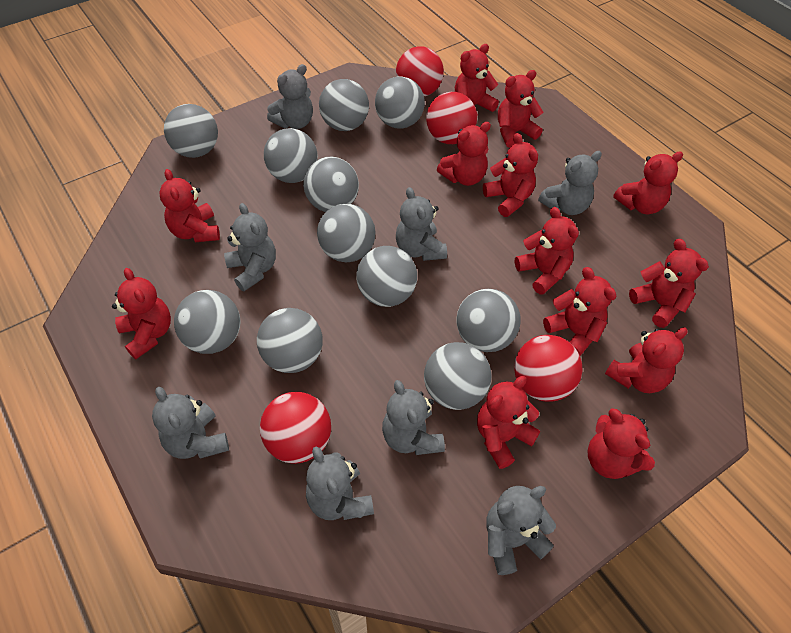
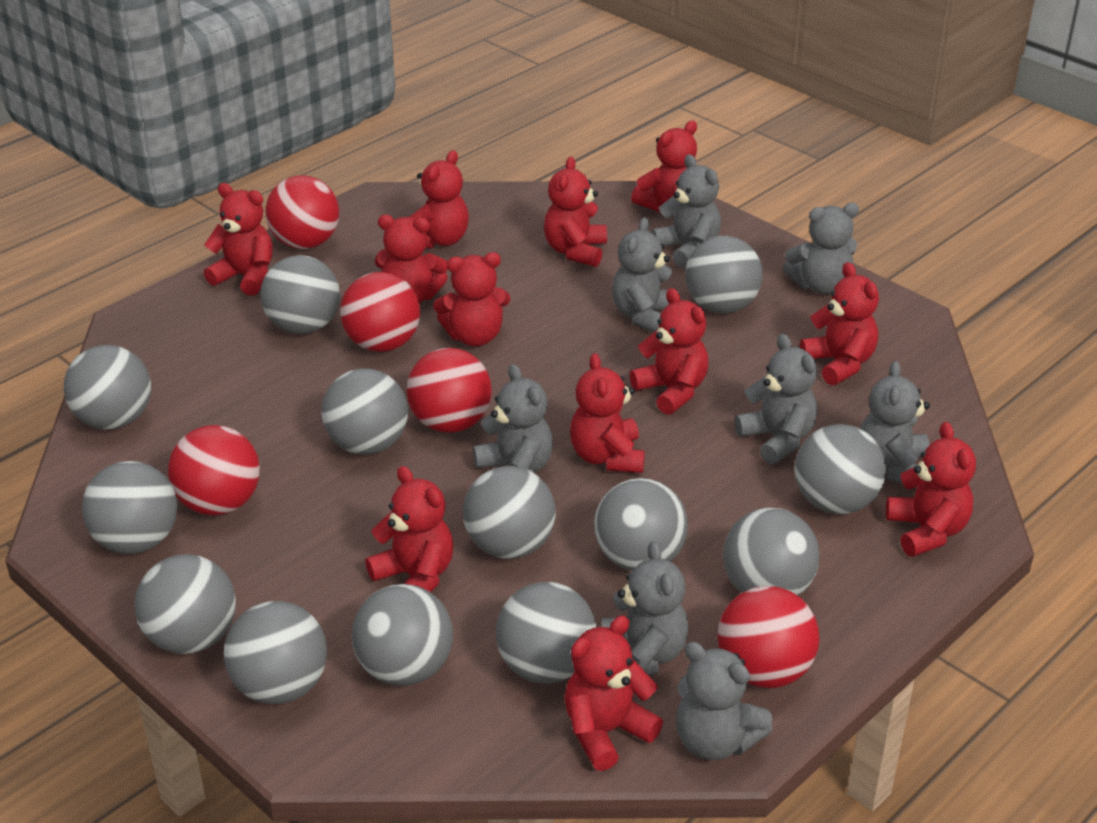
grey ball: 11 -> 13
red ball: 4 -> 5
red teddy bear: 13 -> 12

